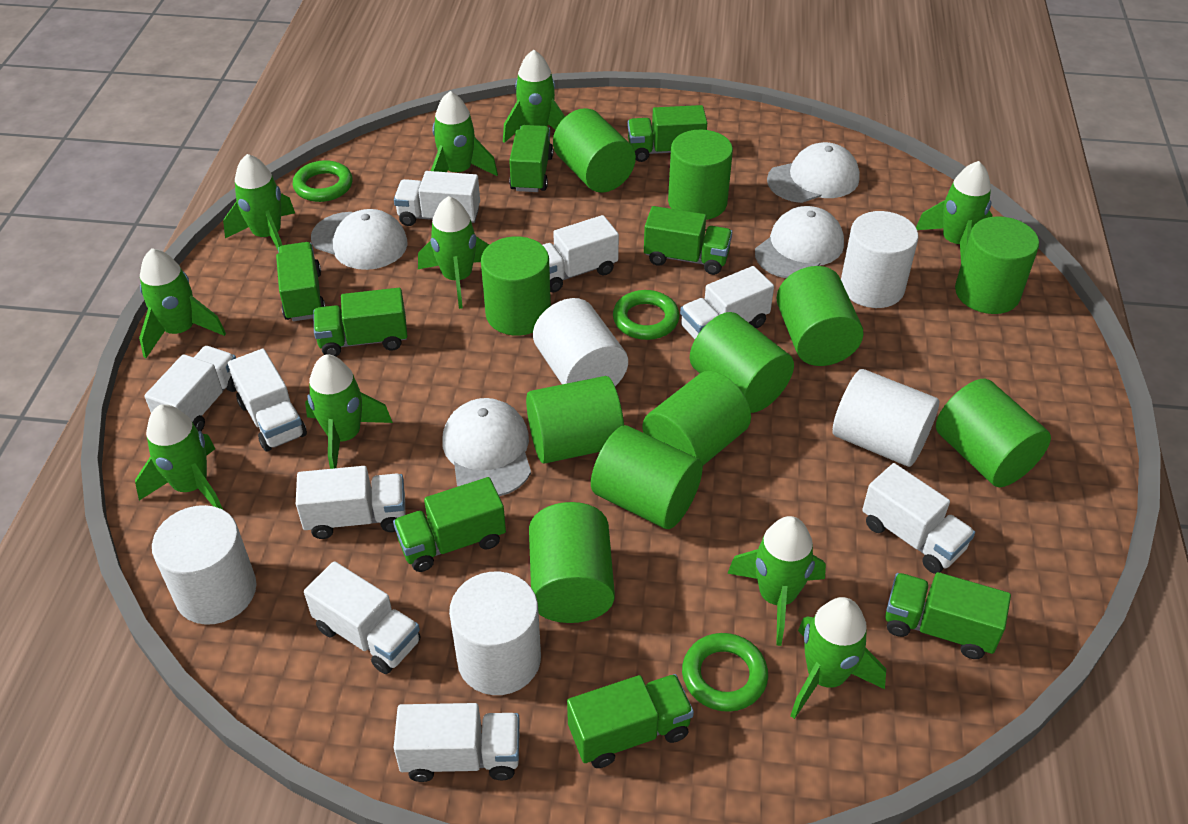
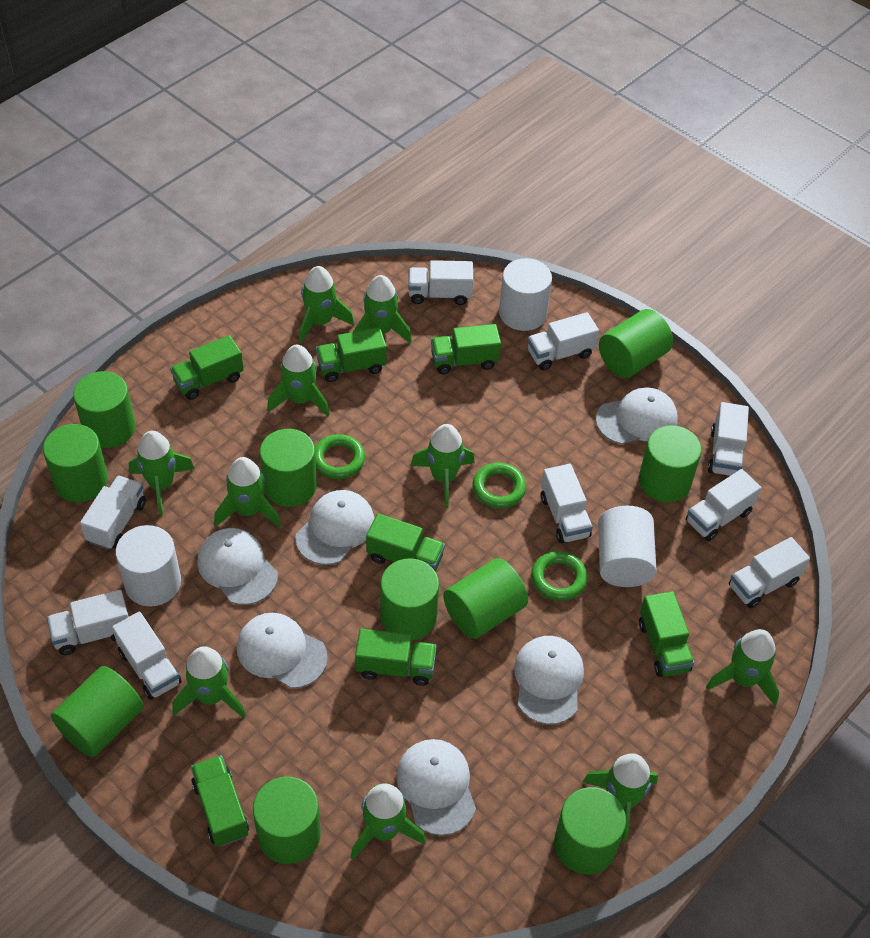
green cylinder: 11 -> 10
green truck: 8 -> 7
white cap: 4 -> 6
white cylinder: 5 -> 3

